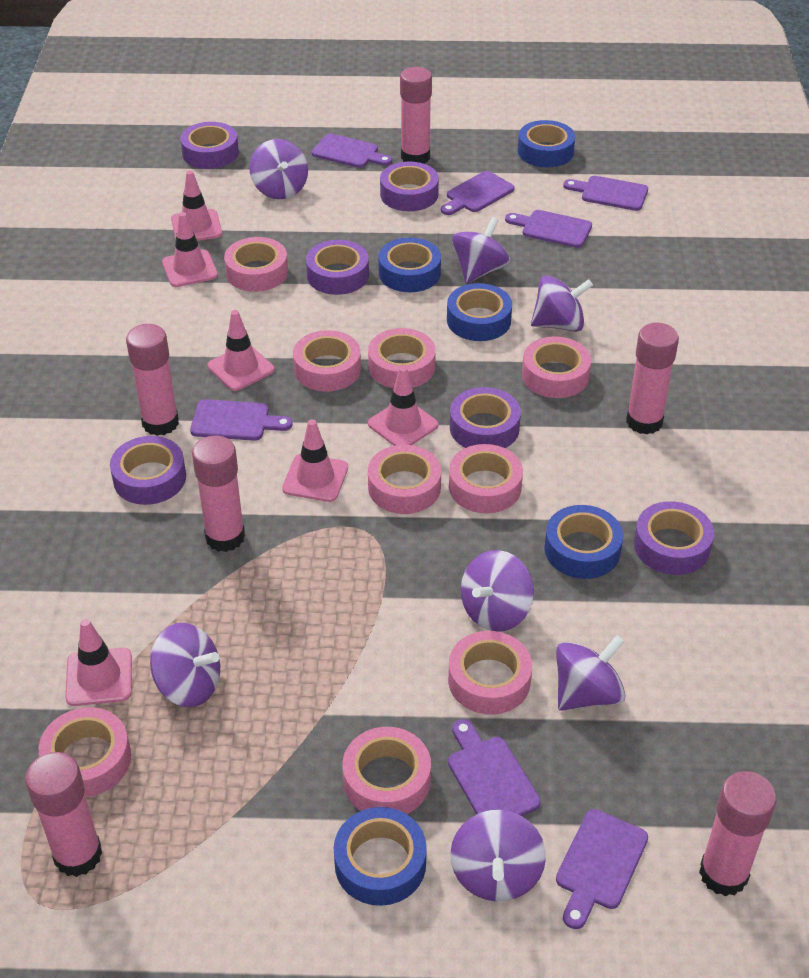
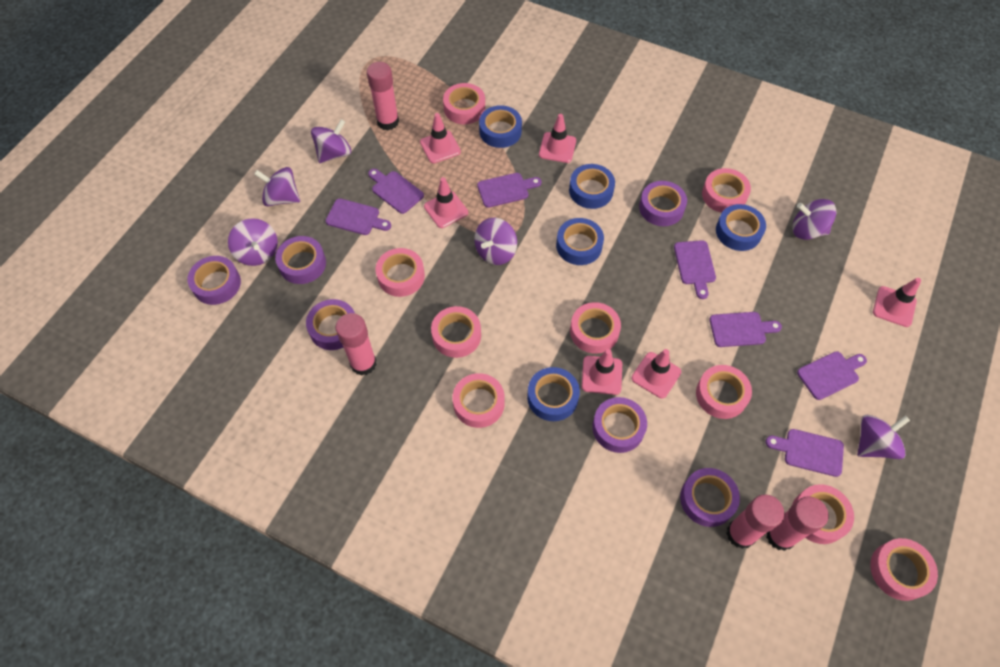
pink glue stick: 6 -> 4
purple spinning top: 7 -> 6

